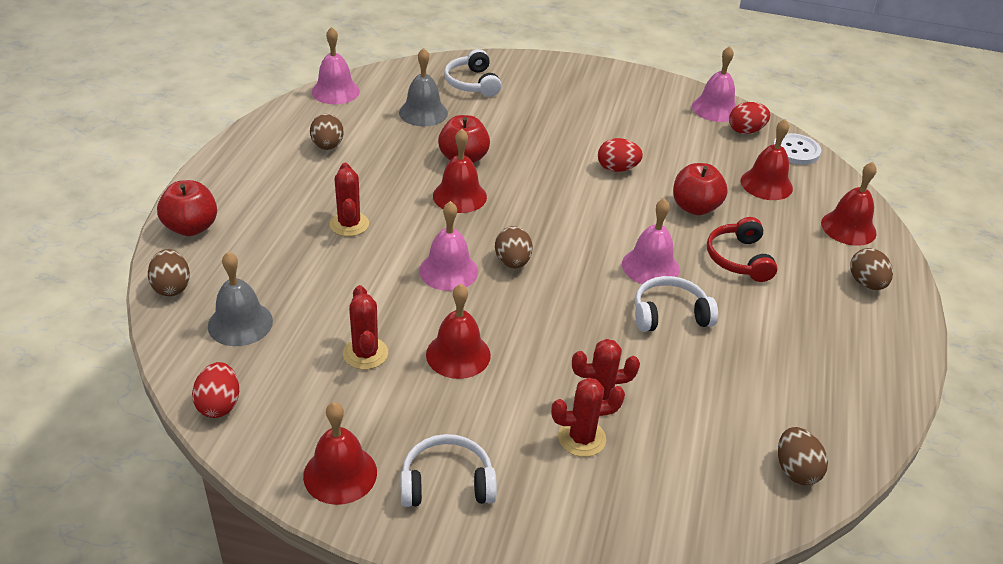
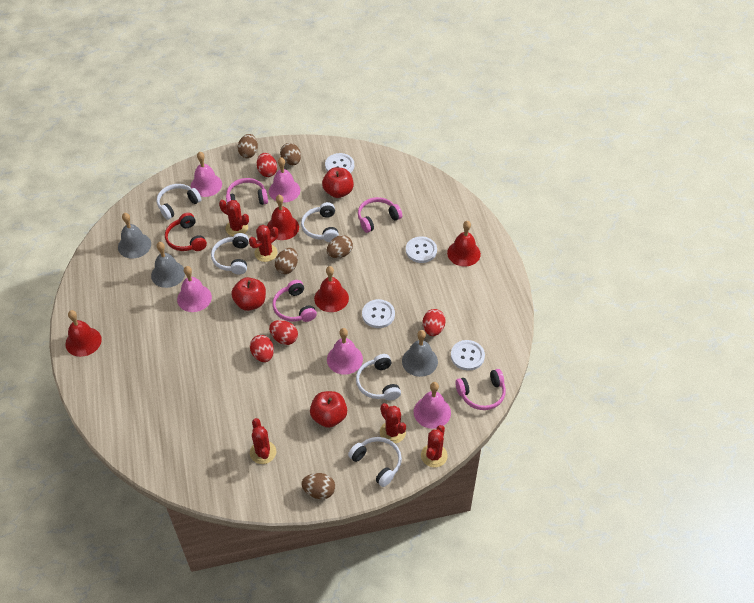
grey bell: 2 -> 3
pink bell: 4 -> 5
pink headphones: 0 -> 4
red bell: 5 -> 4
red cactus: 4 -> 5
red egg: 3 -> 4
white button: 1 -> 4
white headphones: 3 -> 5

